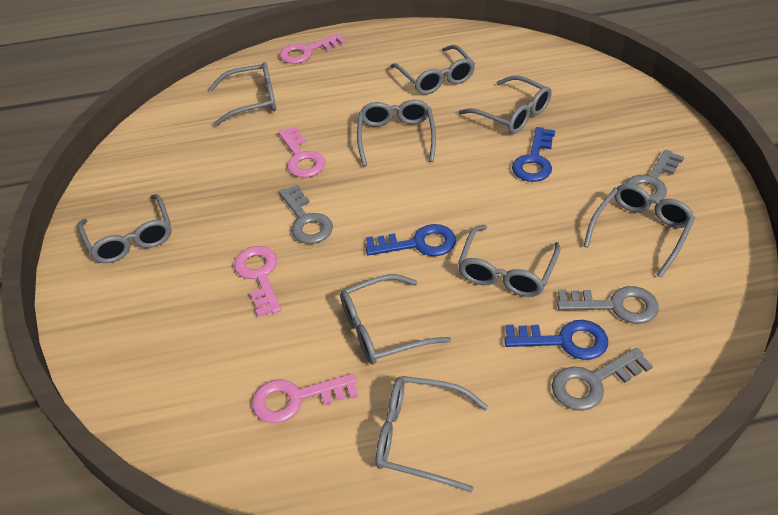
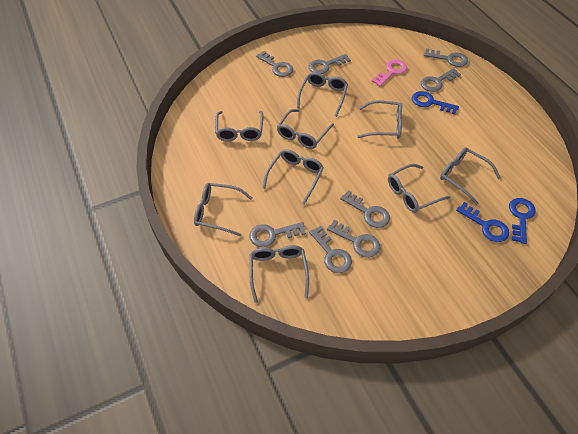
grey key: 4 -> 8
pink key: 4 -> 1

